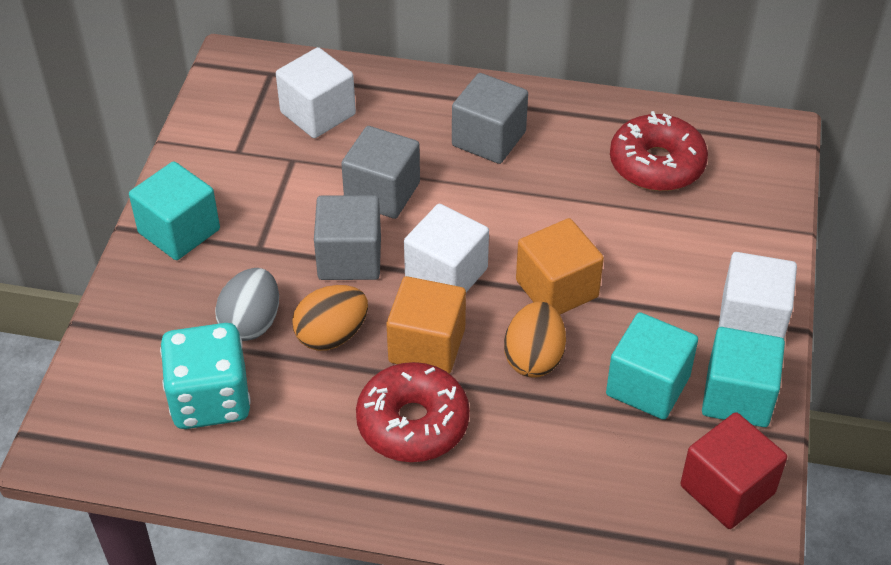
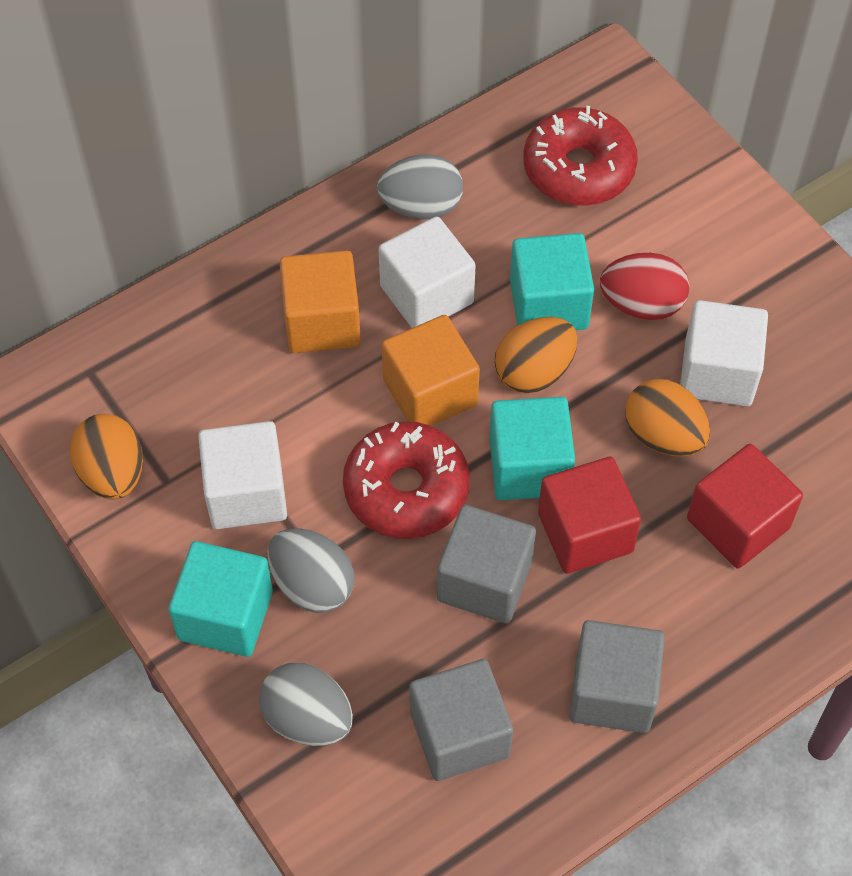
grey egg: 1 -> 3
orange egg: 2 -> 3
red cube: 1 -> 2
red egg: 0 -> 1
turquoise dice: 1 -> 0

